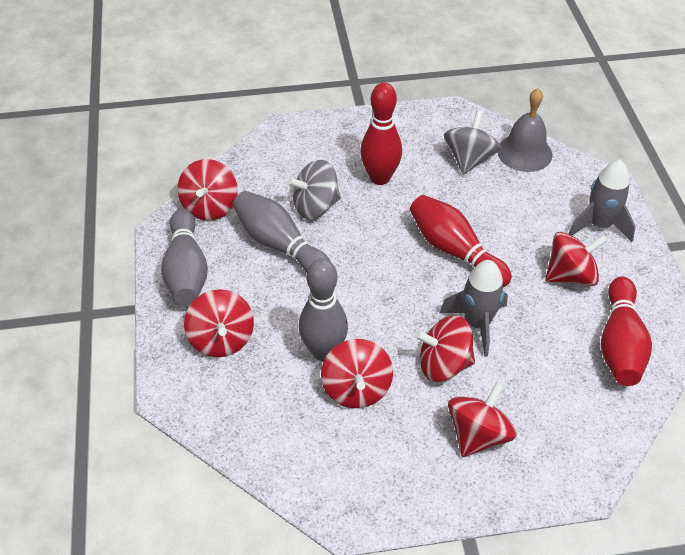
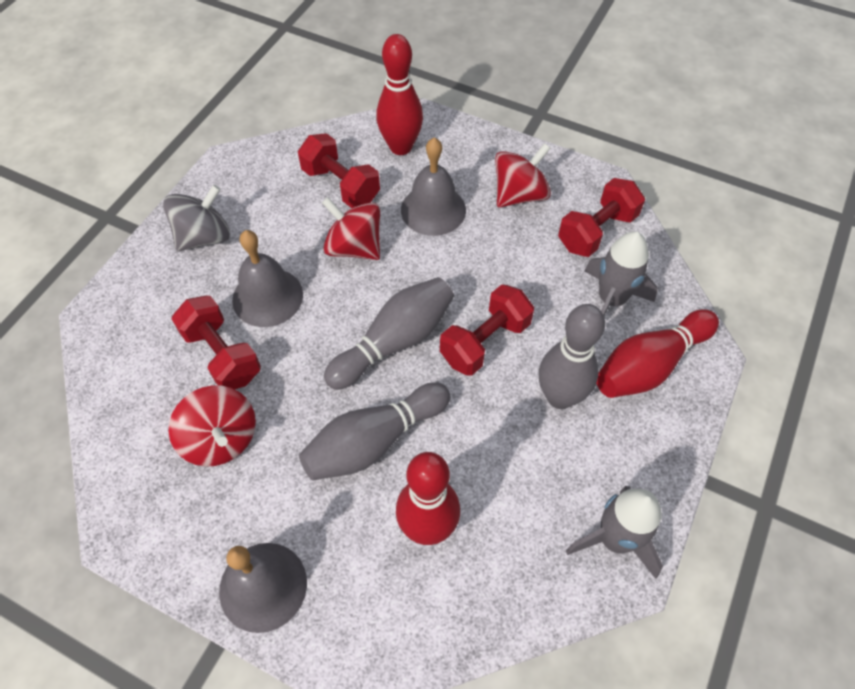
grey bell: 1 -> 3
grey spinning top: 2 -> 1
red dumbbell: 0 -> 4
red spinning top: 6 -> 3

